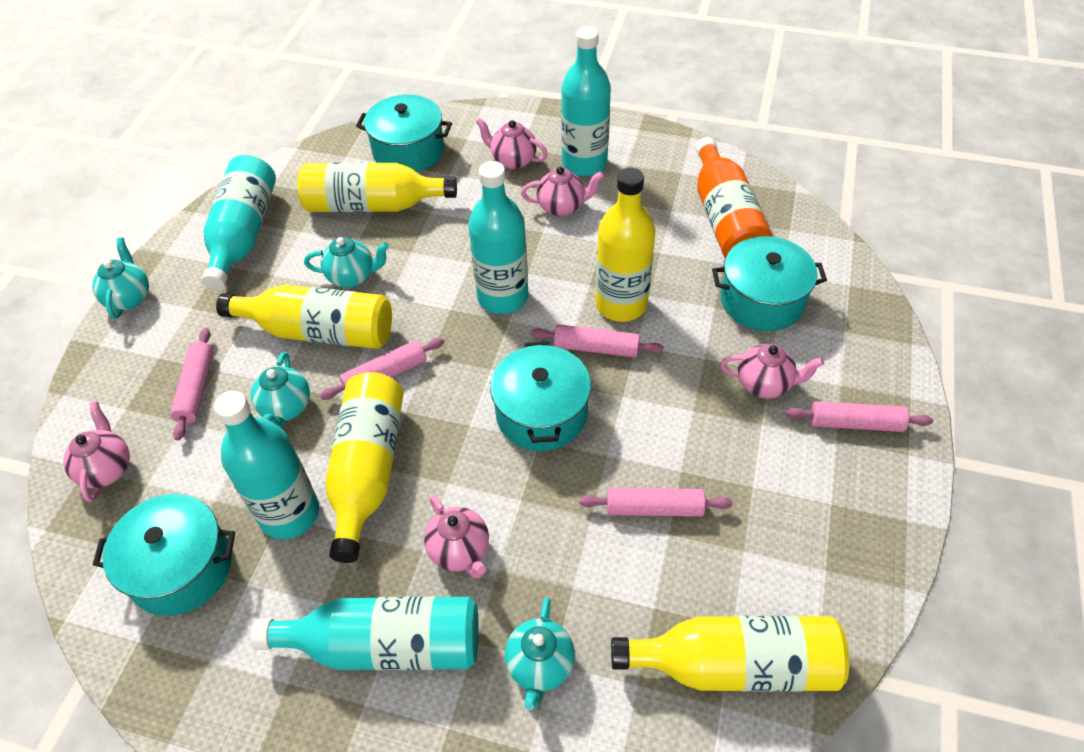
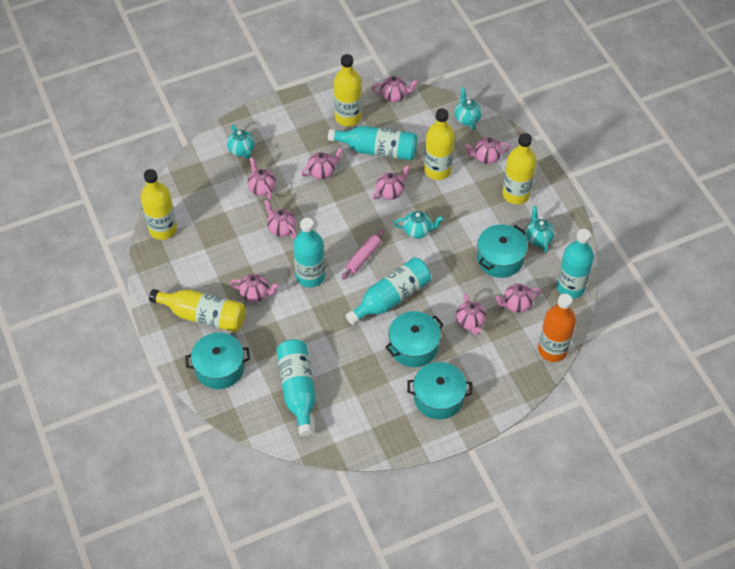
pink rolling pin: 5 -> 1
pink teapot: 5 -> 9

